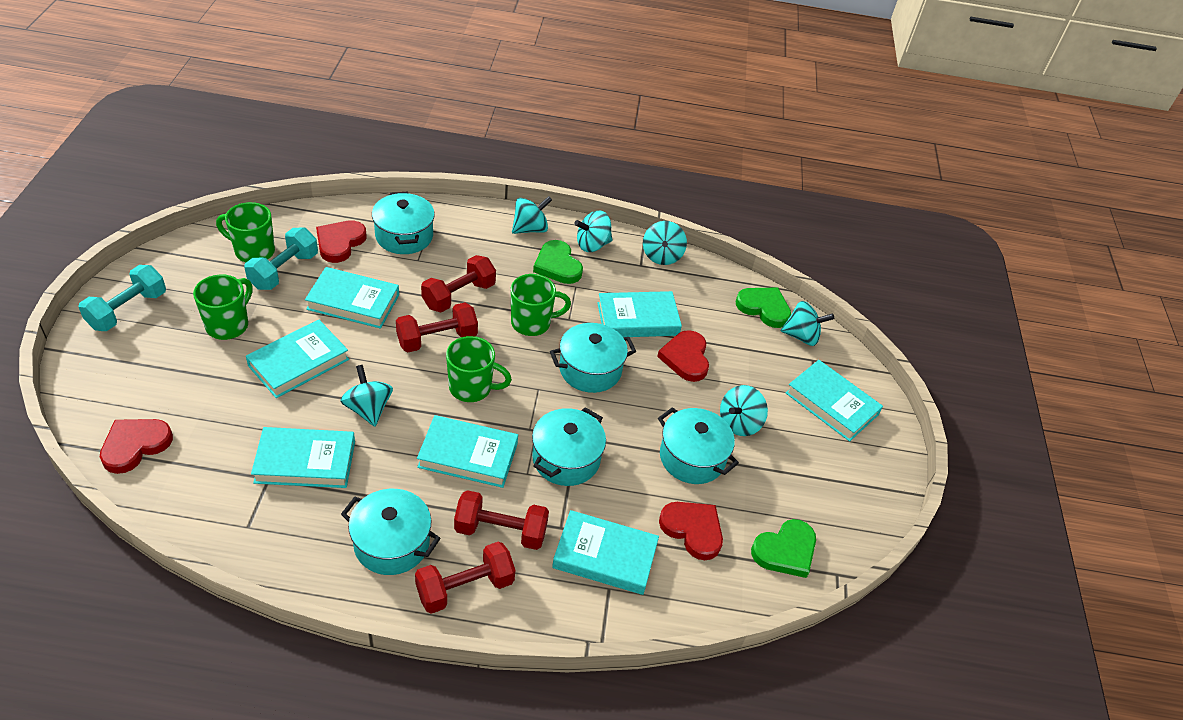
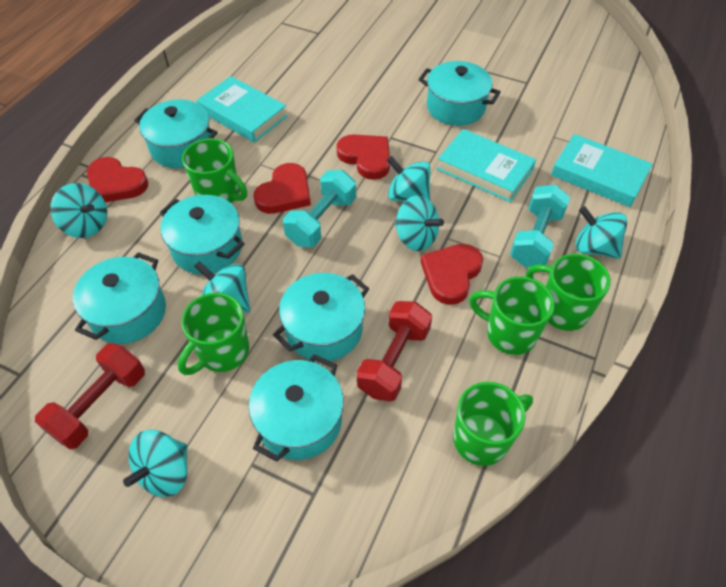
green heart: 3 -> 0
green mug: 4 -> 5
red dumbbell: 4 -> 2
turquoise book: 7 -> 3
turquoise pot: 5 -> 6

